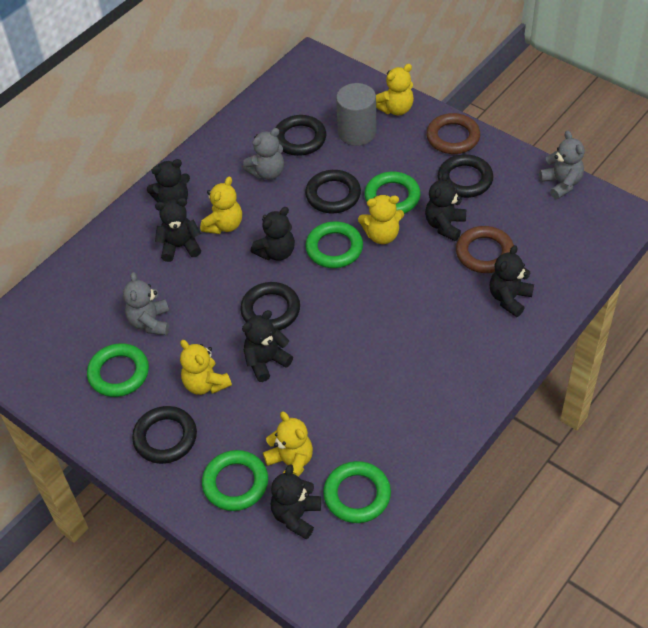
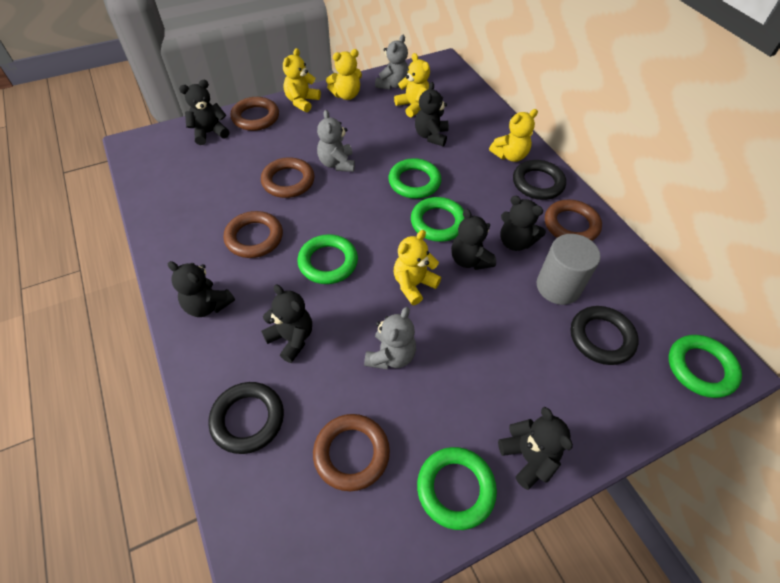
black ring: 5 -> 3
brown ring: 2 -> 5

